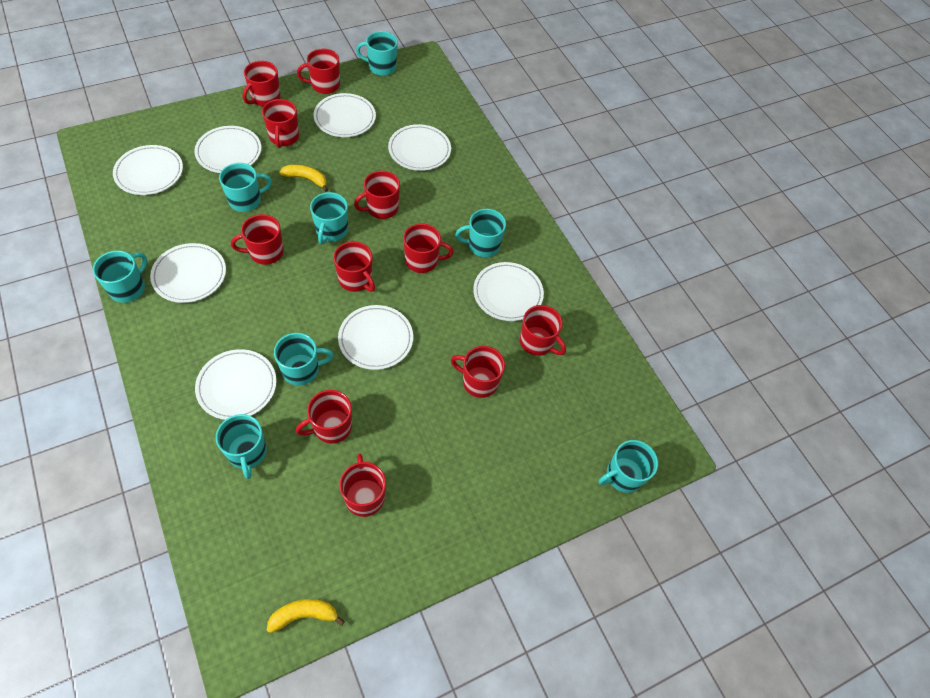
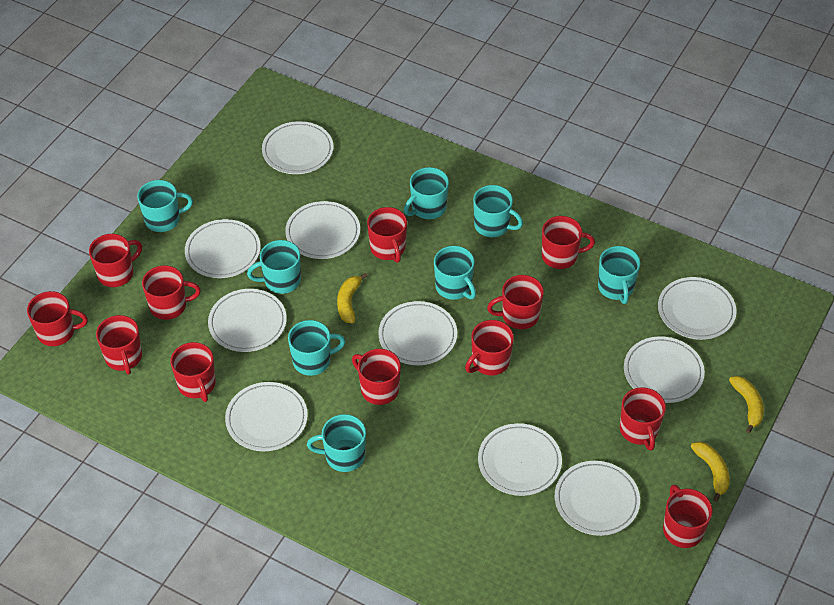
red mug: 11 -> 12
white plate: 8 -> 10
yellow banana: 2 -> 3

